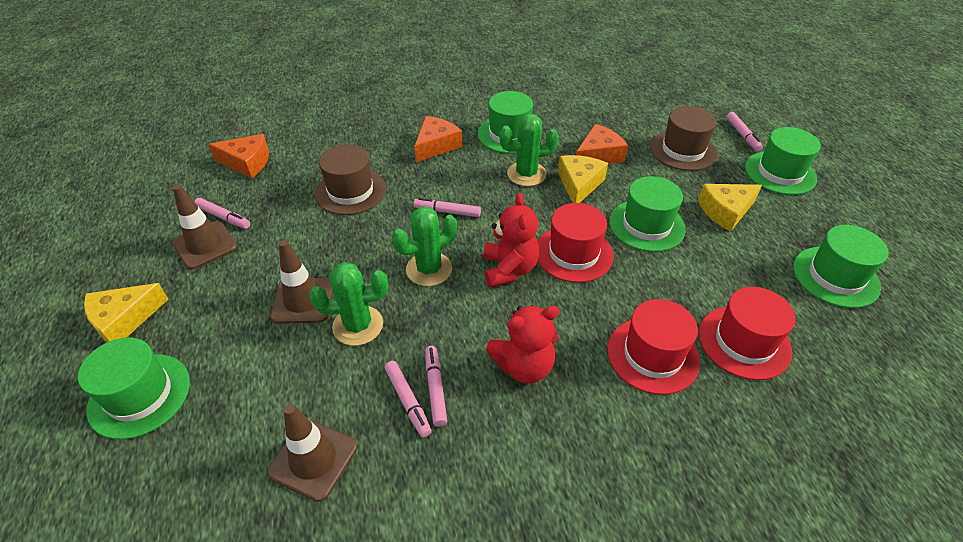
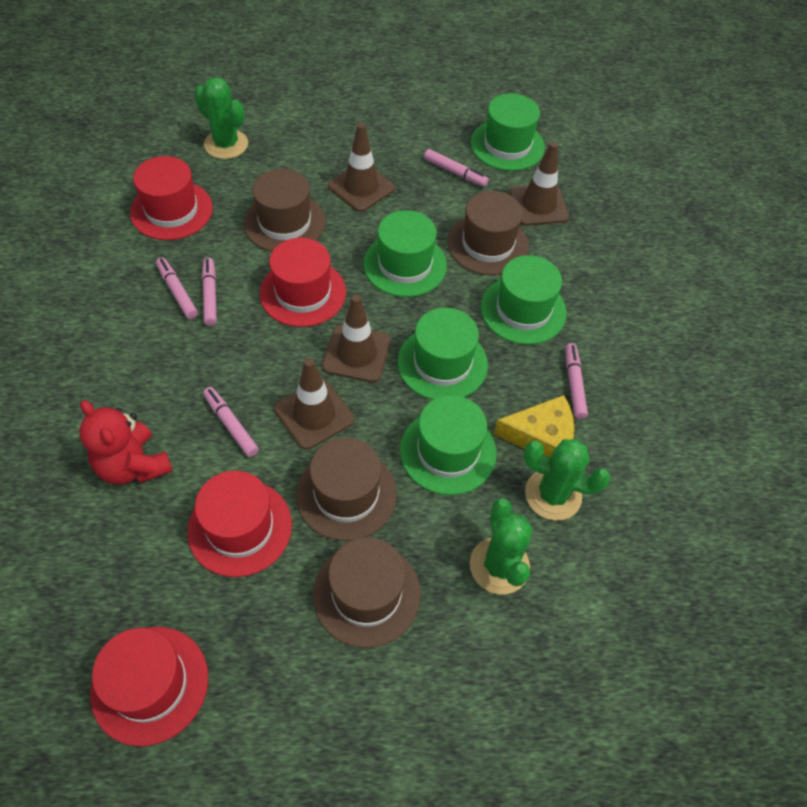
brown hat: 2 -> 4
brown traffic cone: 3 -> 4
orange cheese: 3 -> 0
red hat: 3 -> 4
red teddy bear: 2 -> 1
yellow cheese: 3 -> 1

